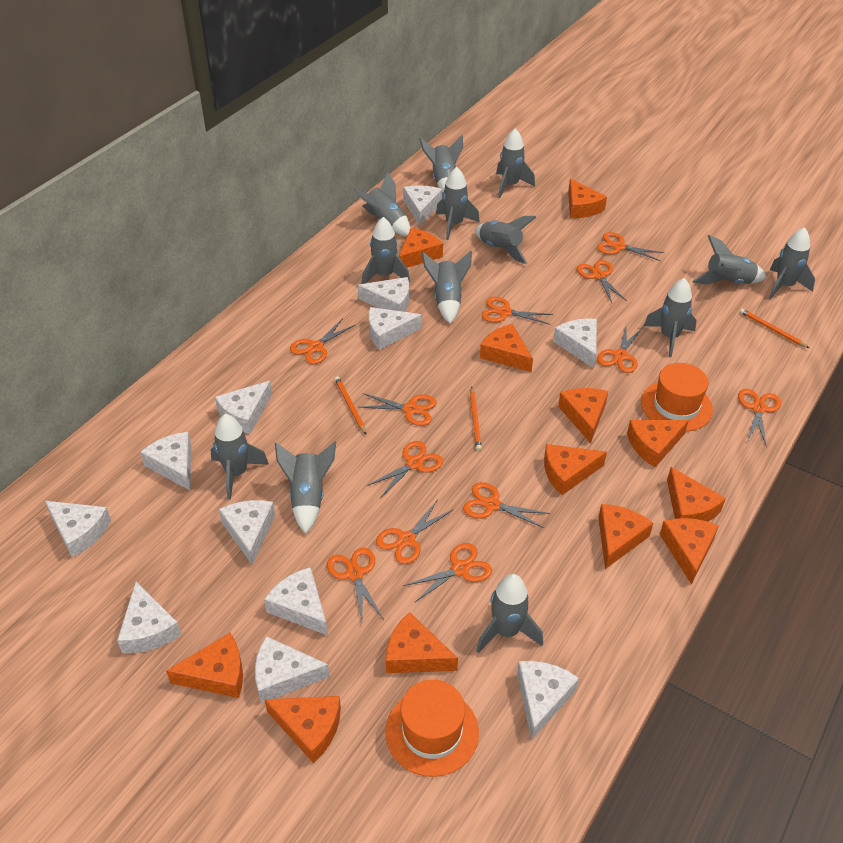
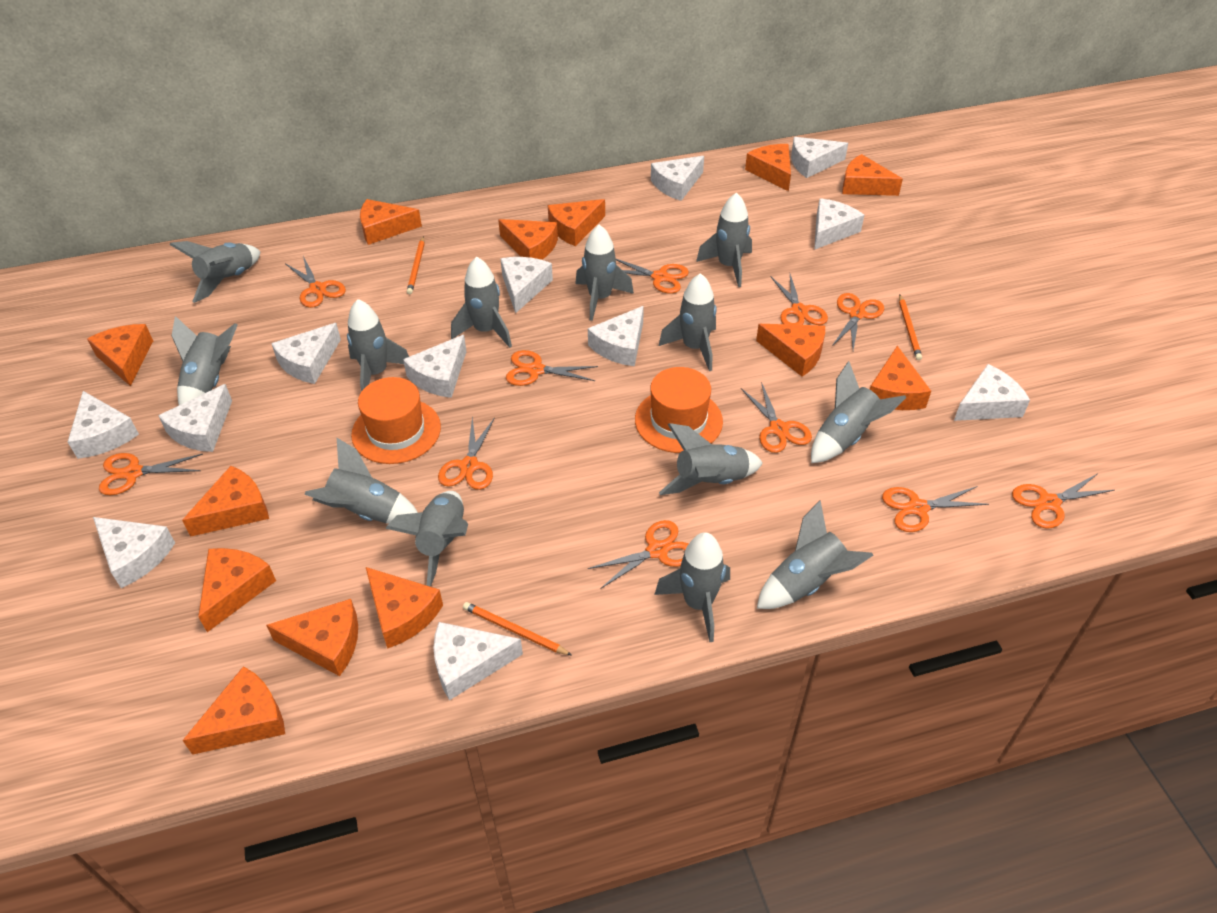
orange cheese: 12 -> 13
orange scissors: 12 -> 11

